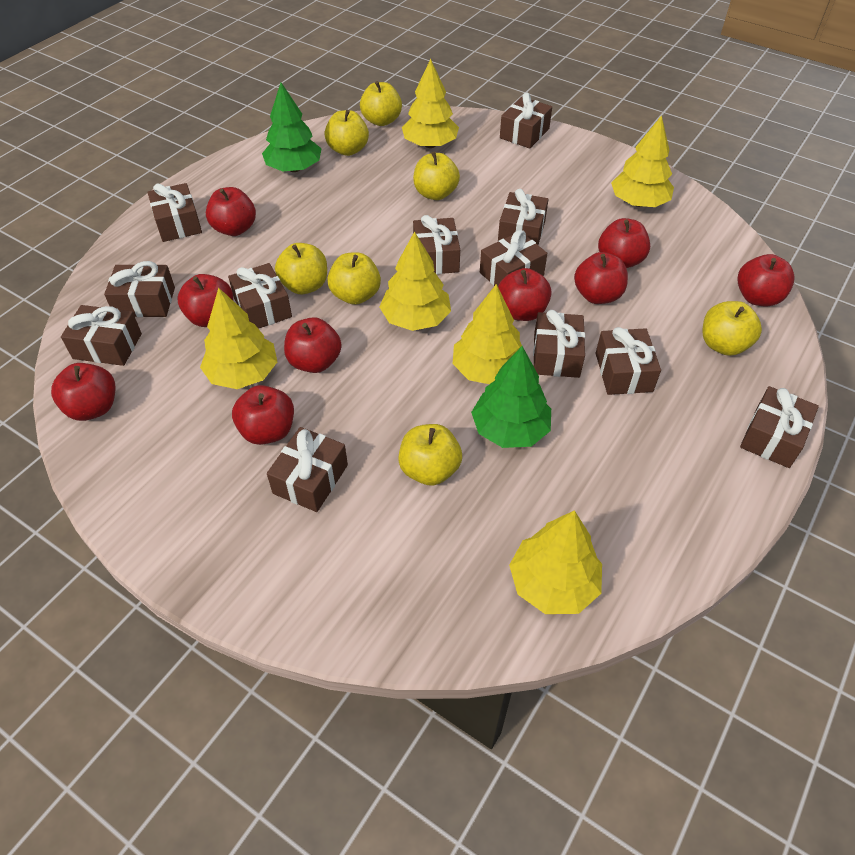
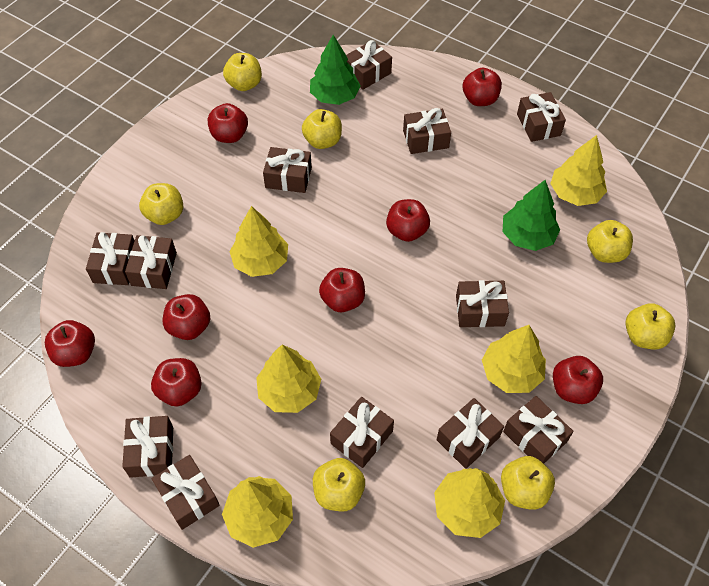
red apple: 9 -> 8

